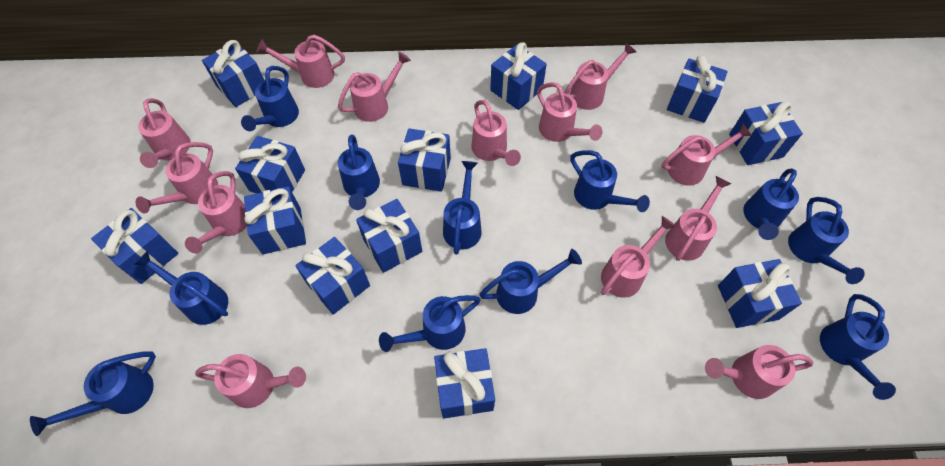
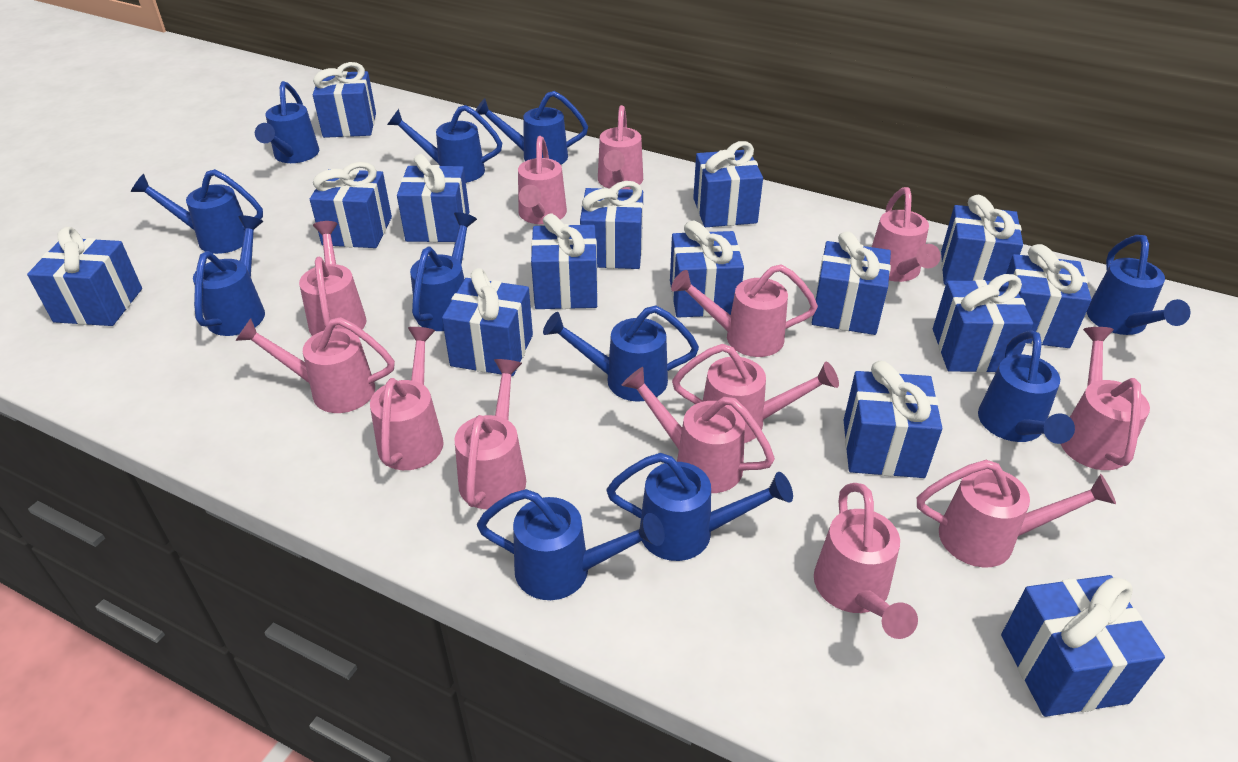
blue gift: 12 -> 15

